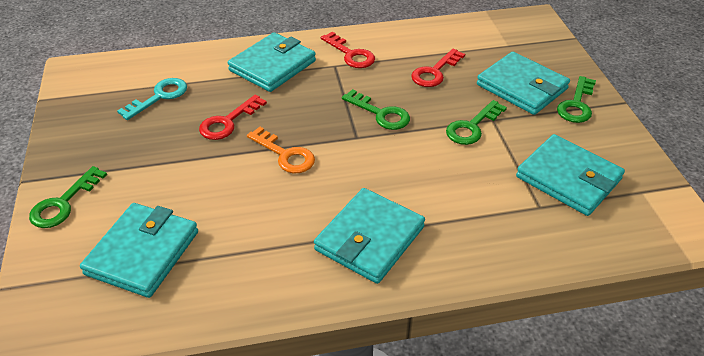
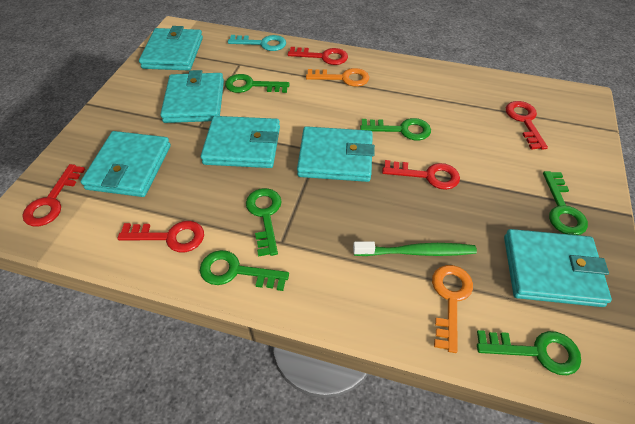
green key: 4 -> 6
green toothbrush: 0 -> 1
orange key: 1 -> 2
red key: 3 -> 5
turquoise wallet: 5 -> 6

